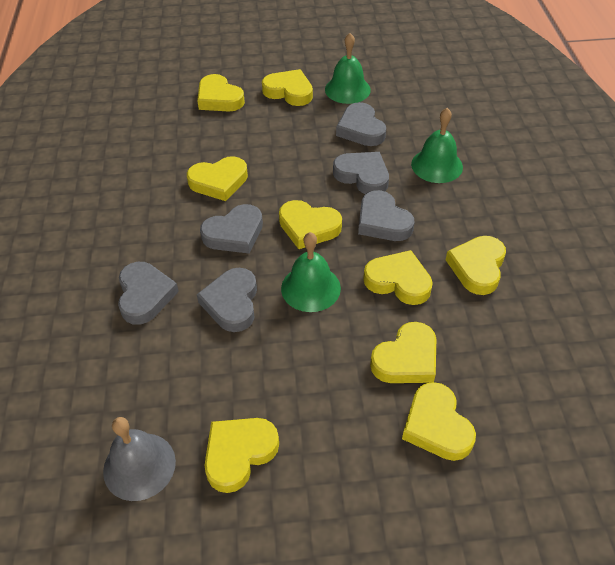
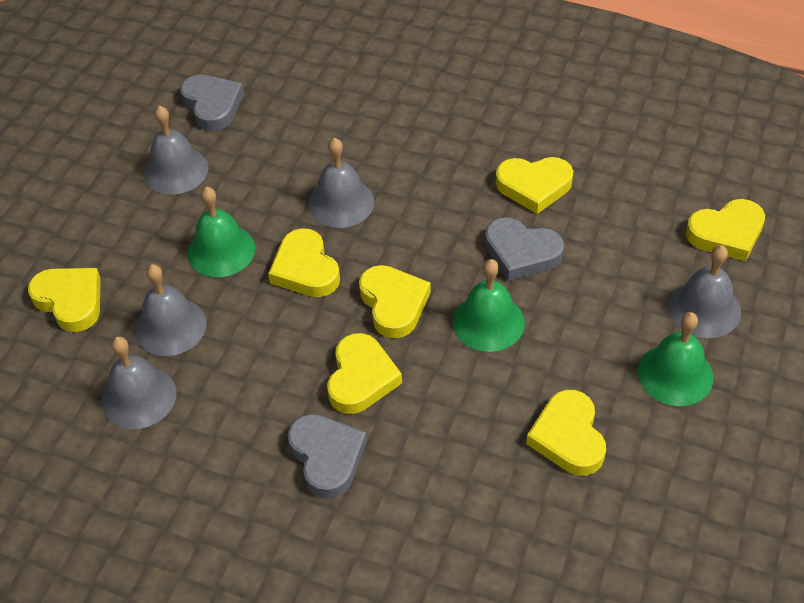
grey bell: 1 -> 5
grey heart: 6 -> 3
yellow heart: 9 -> 7

